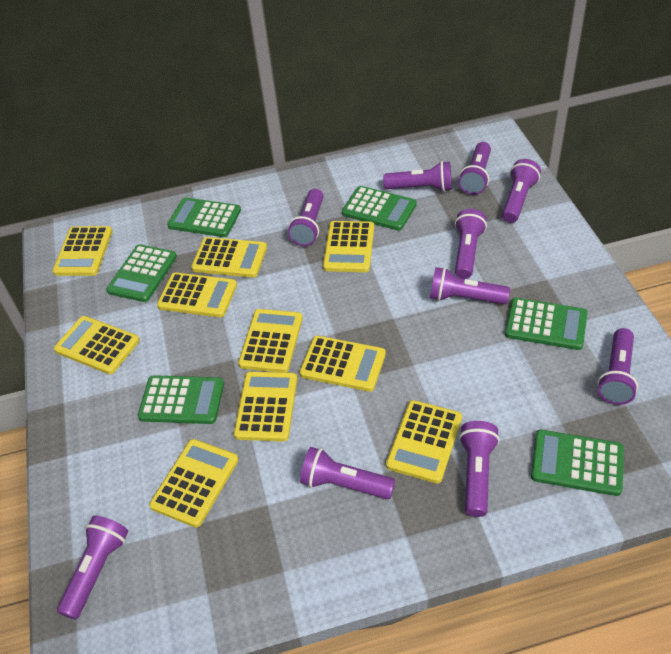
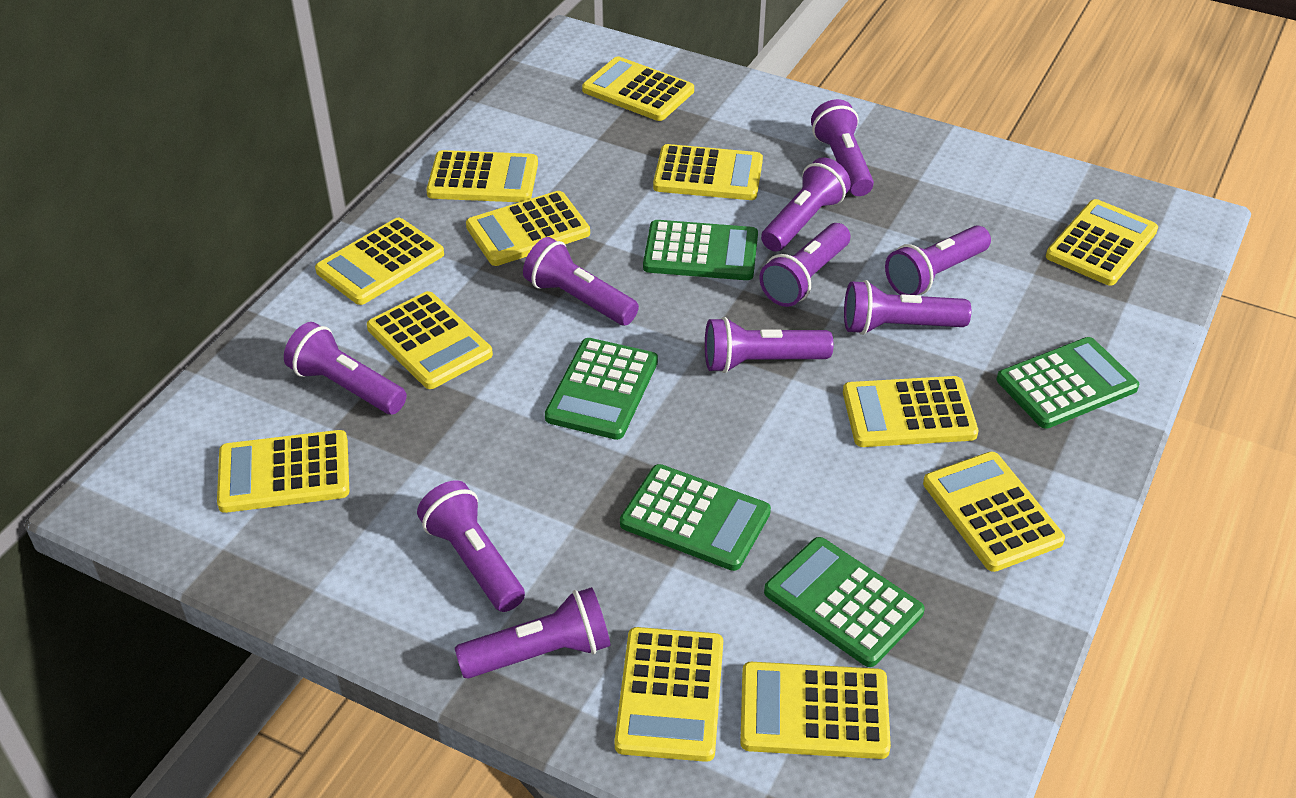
green calculator: 6 -> 5
yellow calculator: 10 -> 12

